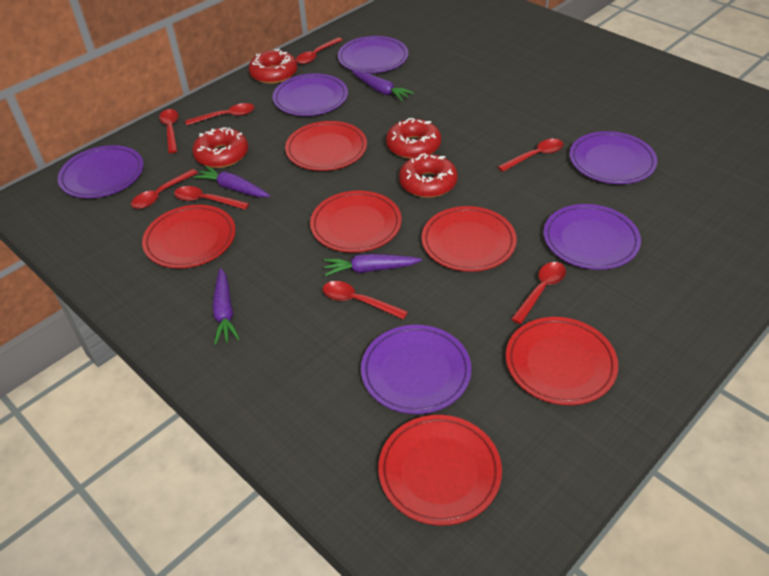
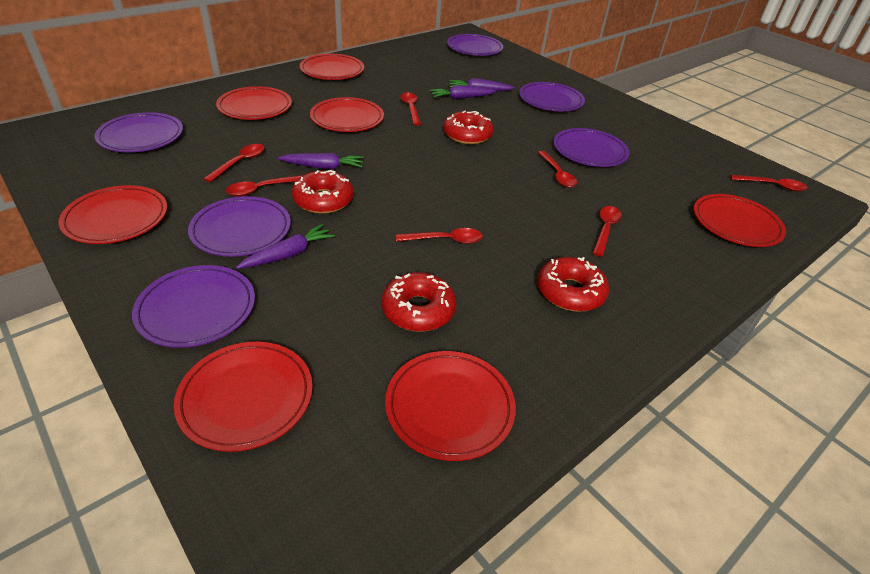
red plate: 6 -> 7
red spoon: 8 -> 7

